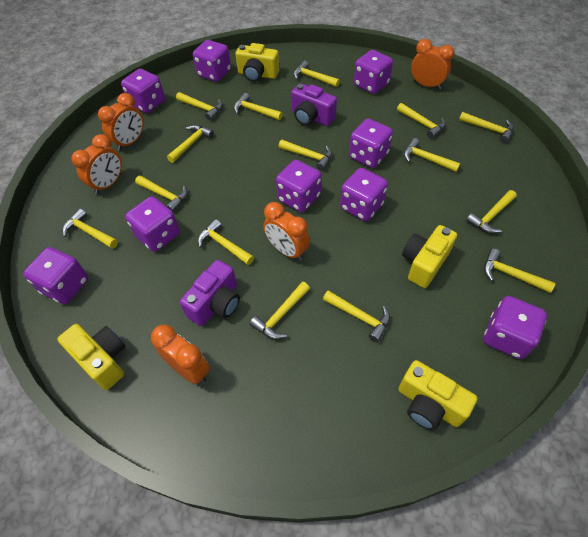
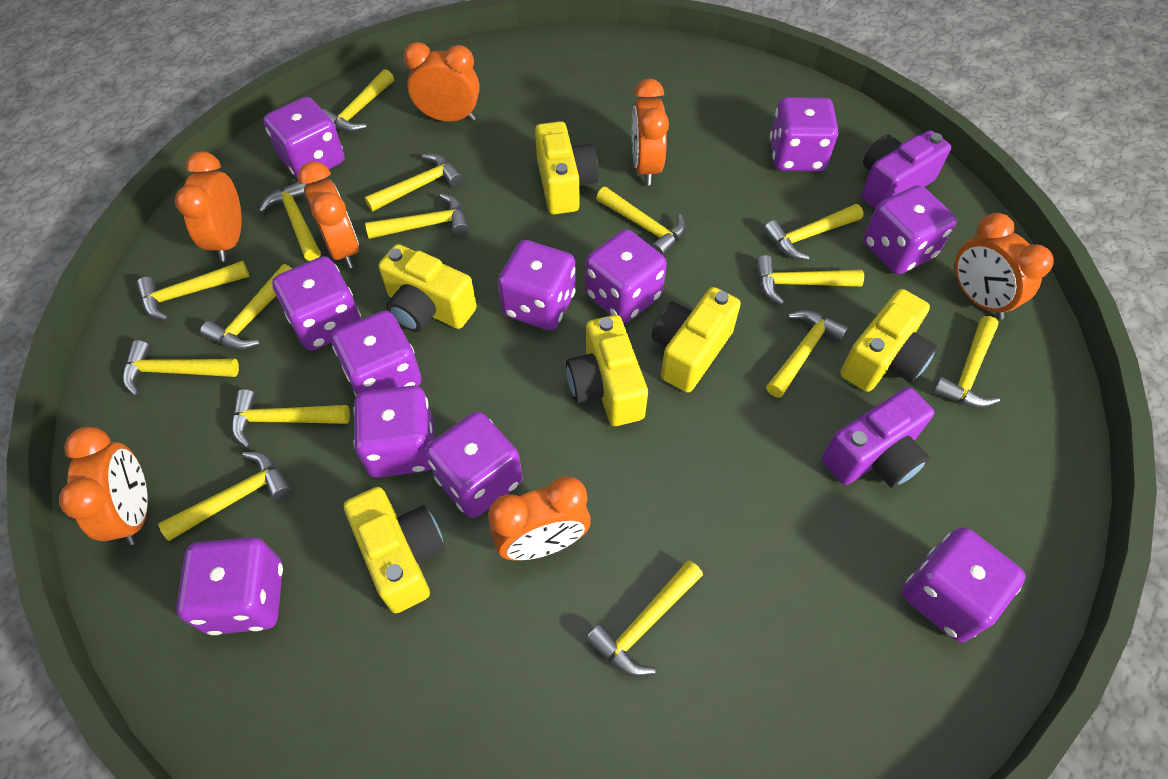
orange clock: 5 -> 7
purple dice: 9 -> 11
yellow camera: 4 -> 6

